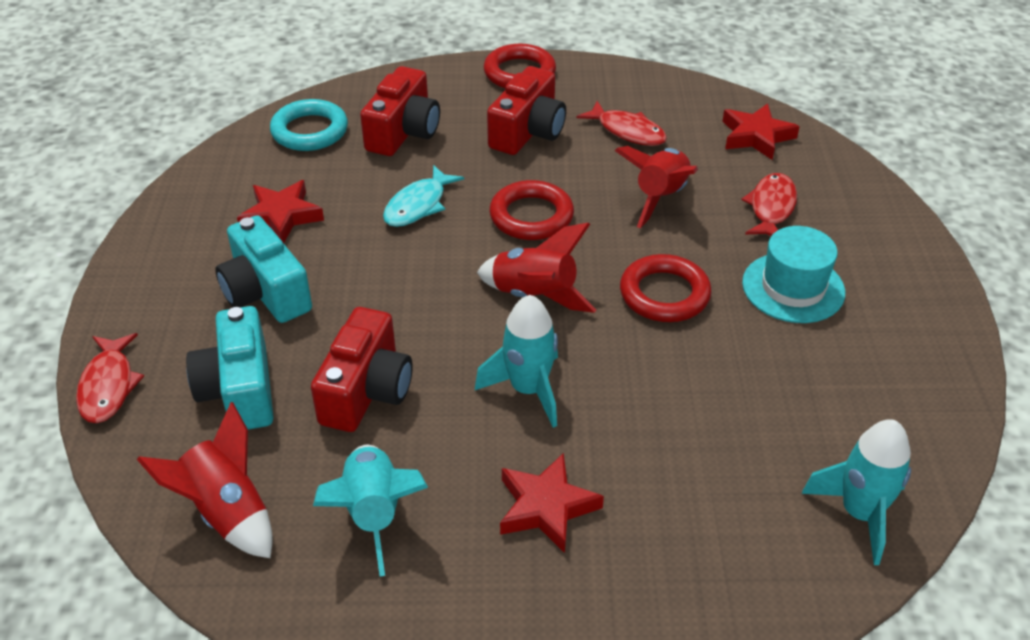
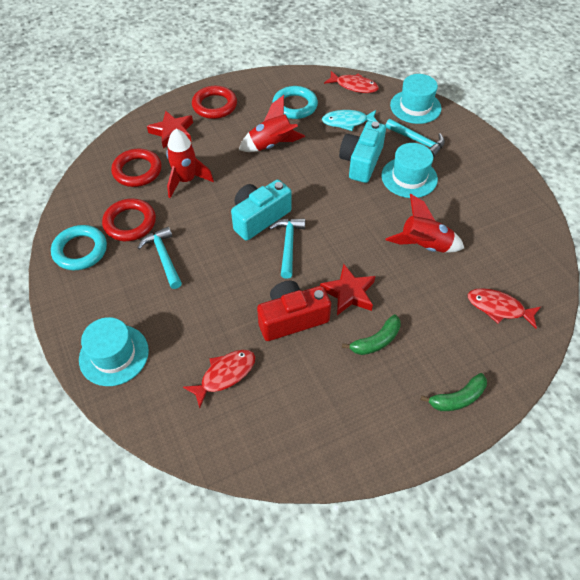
green banana: 0 -> 2
red camera: 3 -> 1
red star: 3 -> 2
turquoise hammer: 0 -> 3
turquoise hat: 1 -> 3
turquoise ring: 1 -> 2
turquoise rocket: 3 -> 0

